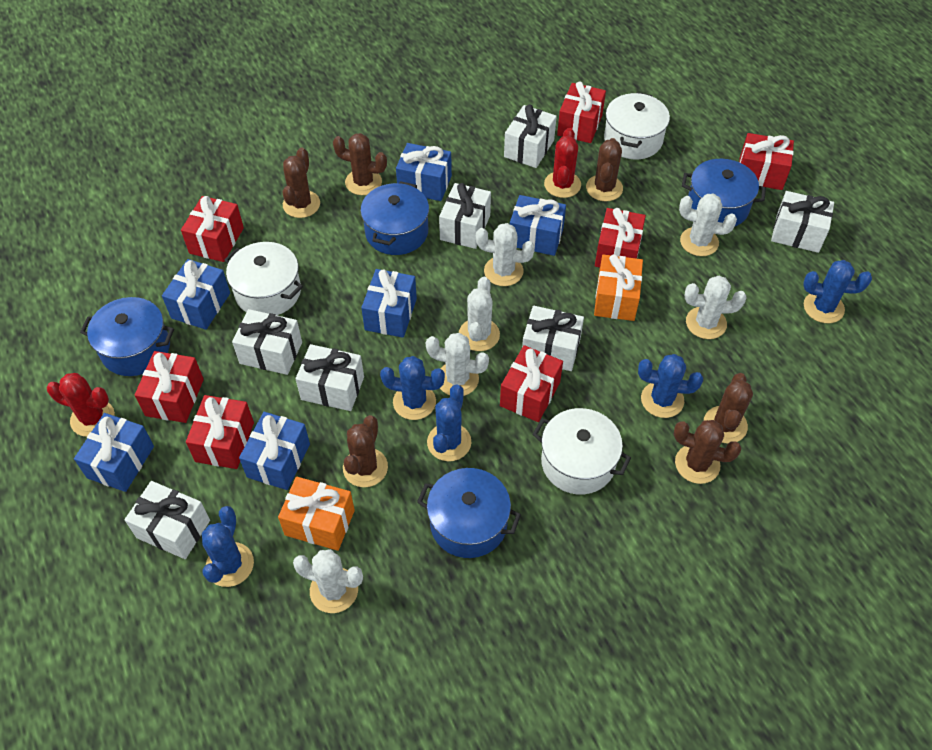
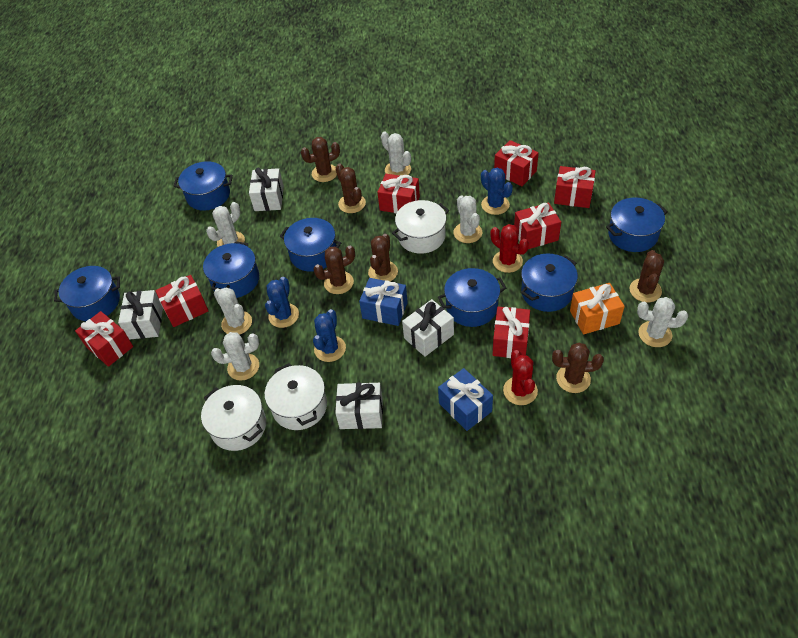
blue cactus: 5 -> 3
blue gift: 6 -> 2
blue pot: 4 -> 7
orange gift: 2 -> 1
white gift: 7 -> 4

